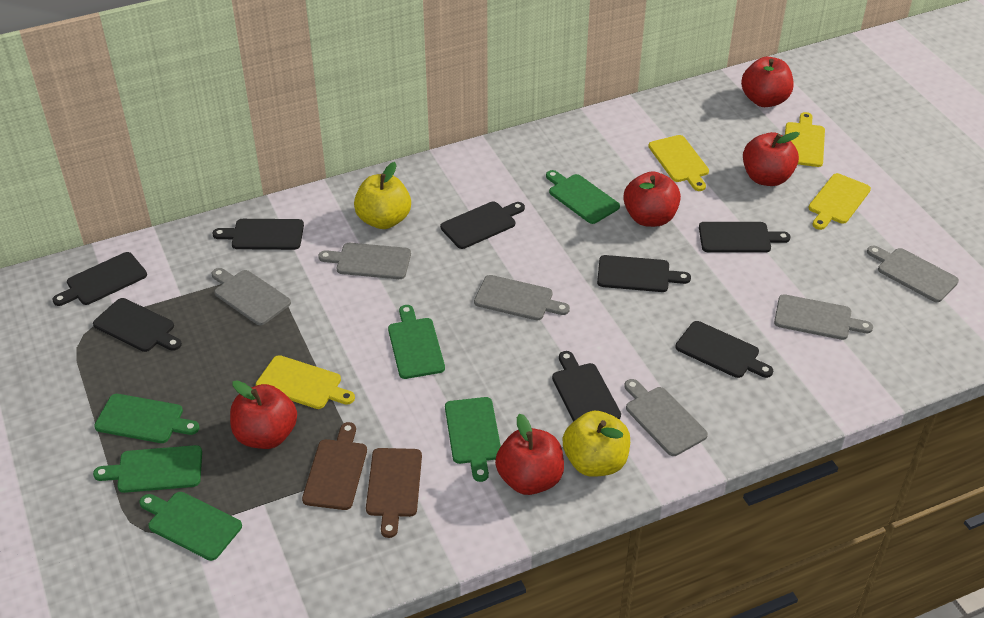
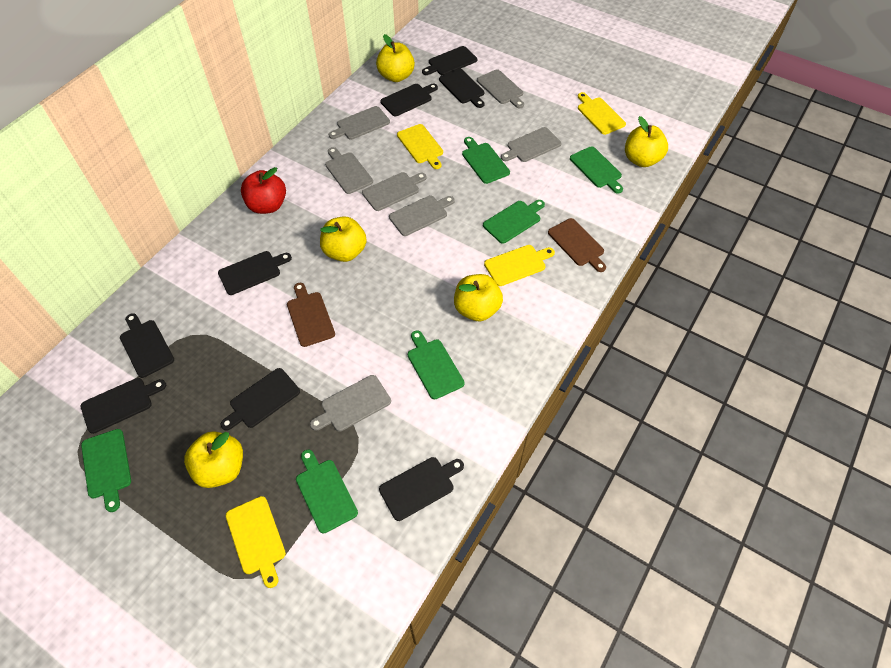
grey cutting board: 6 -> 7
red apple: 5 -> 1
yellow apple: 2 -> 5

